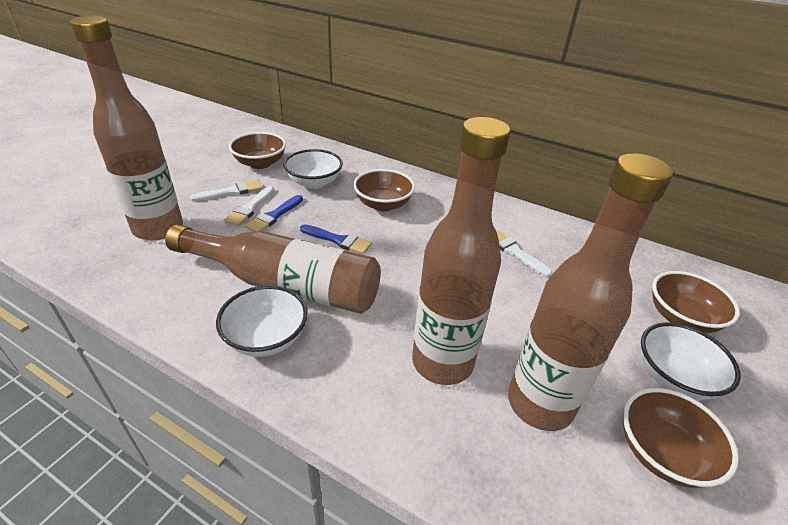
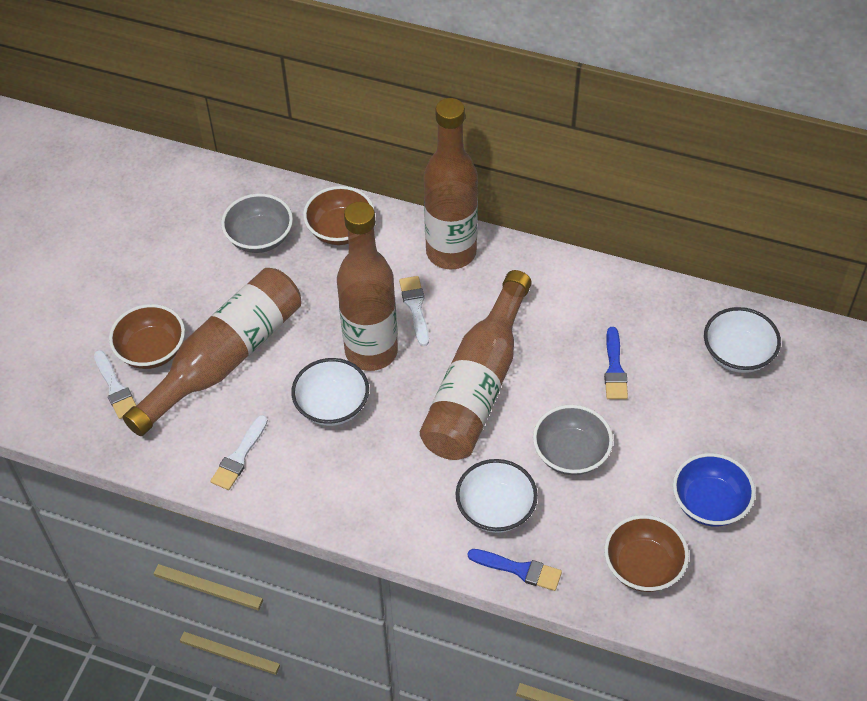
blue bowl: 0 -> 1
brown bowl: 4 -> 3
grey bowl: 0 -> 2

